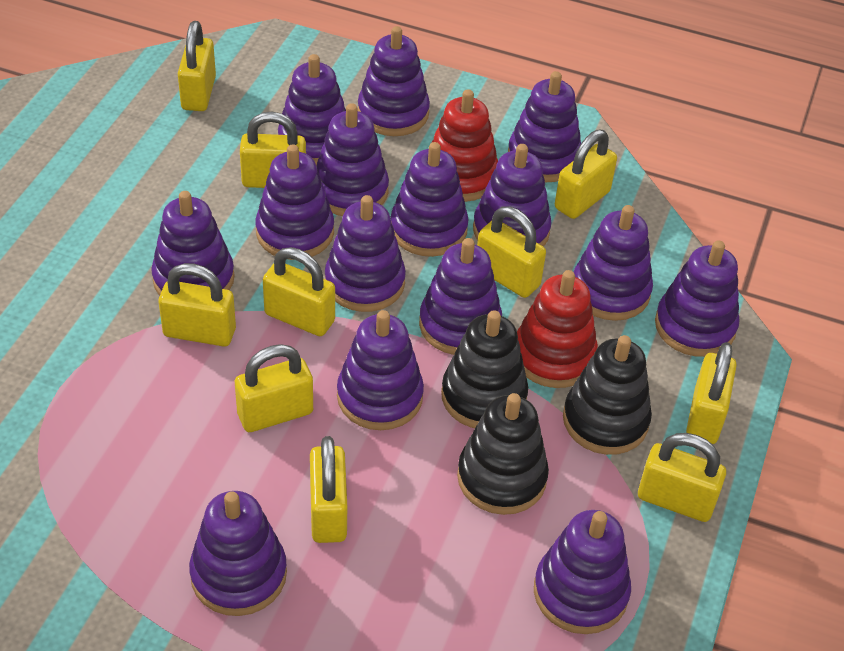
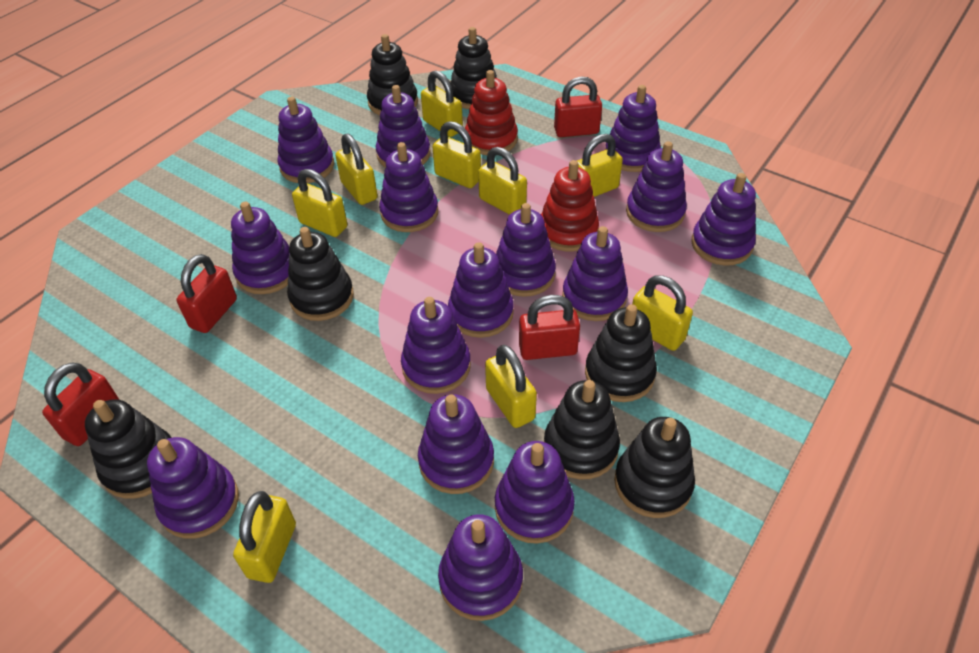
black stacking toy: 3 -> 7
red padlock: 0 -> 4
yellow padlock: 10 -> 9

